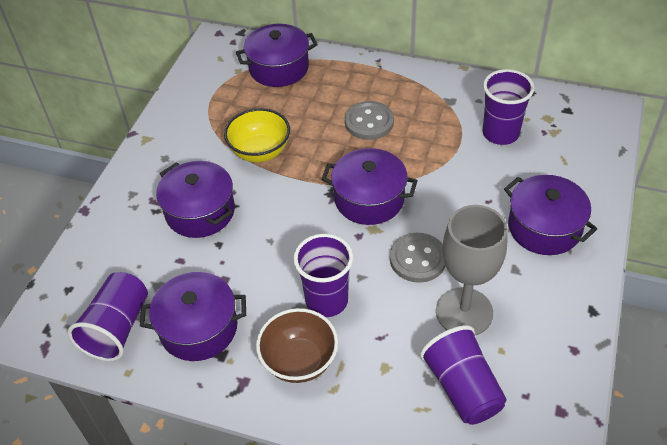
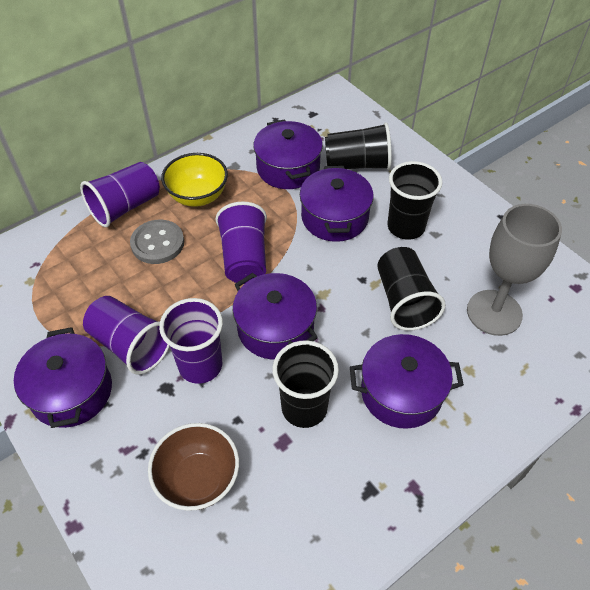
black cup: 0 -> 4
grey button: 2 -> 1

